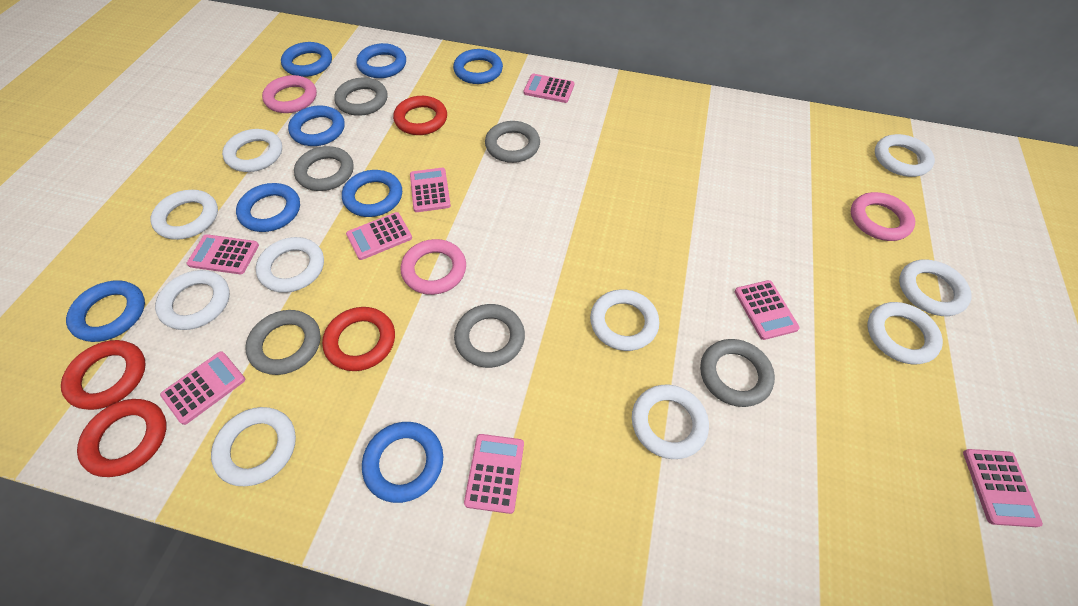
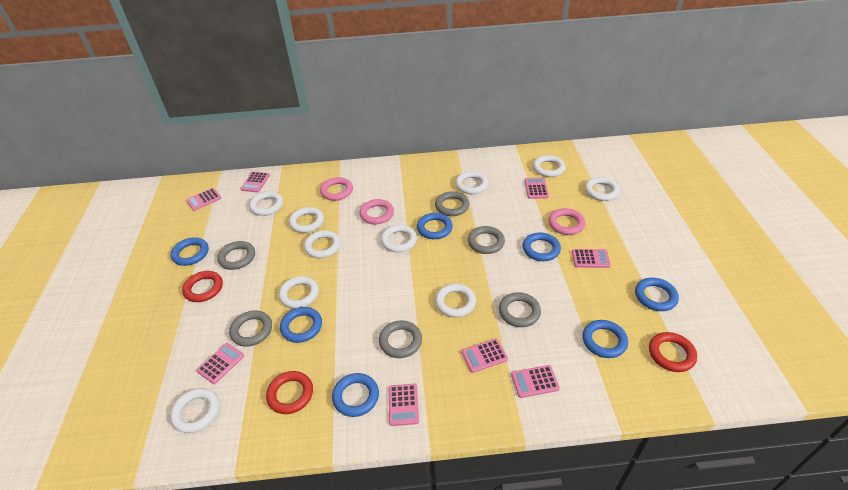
blue ring: 8 -> 7
red ring: 4 -> 3

